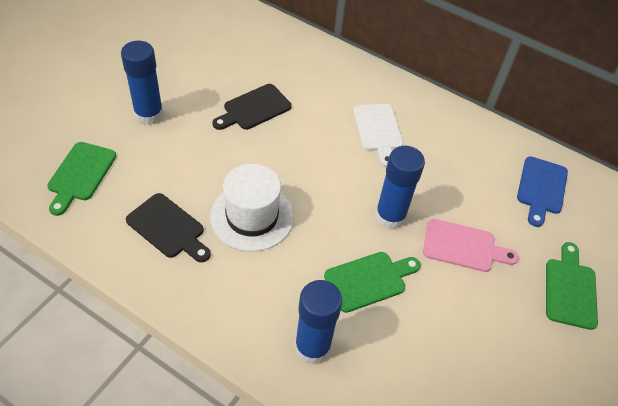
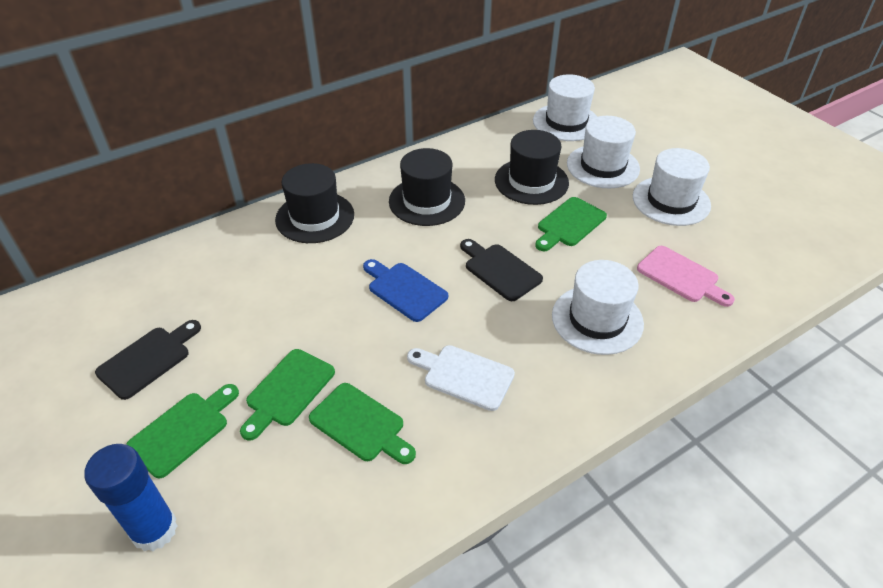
black hat: 0 -> 3
blue glue stick: 3 -> 1
green cutting board: 3 -> 4
white hat: 1 -> 4

